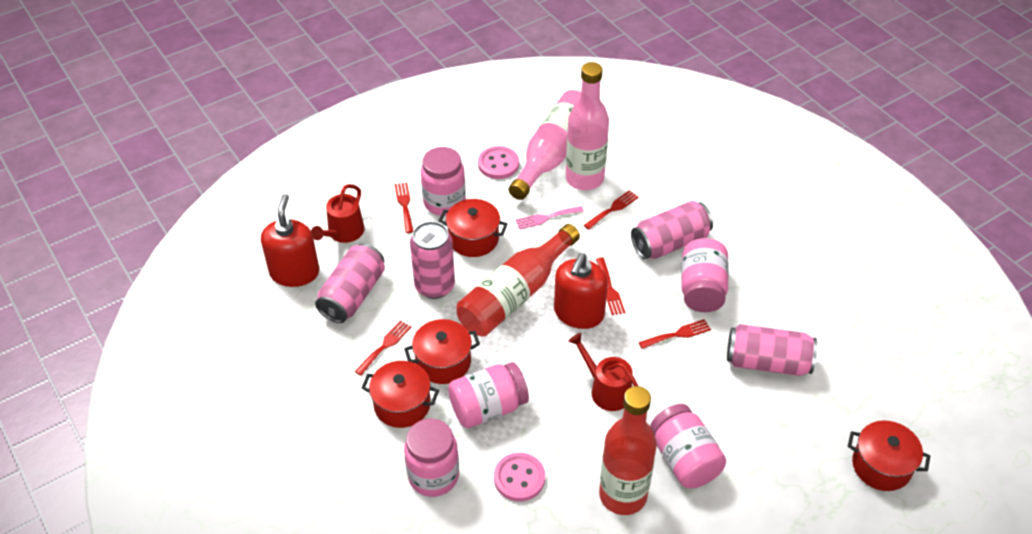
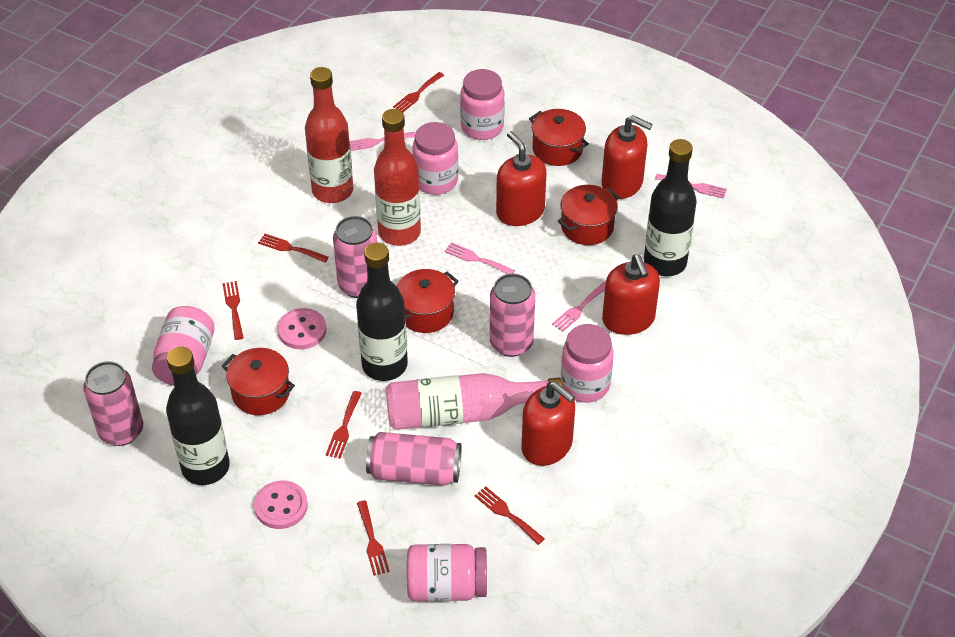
black bottle: 0 -> 3
pink bottle: 2 -> 1
pink fork: 1 -> 4
red fork: 5 -> 6
red soap dispenser: 2 -> 4
red watering can: 2 -> 0

